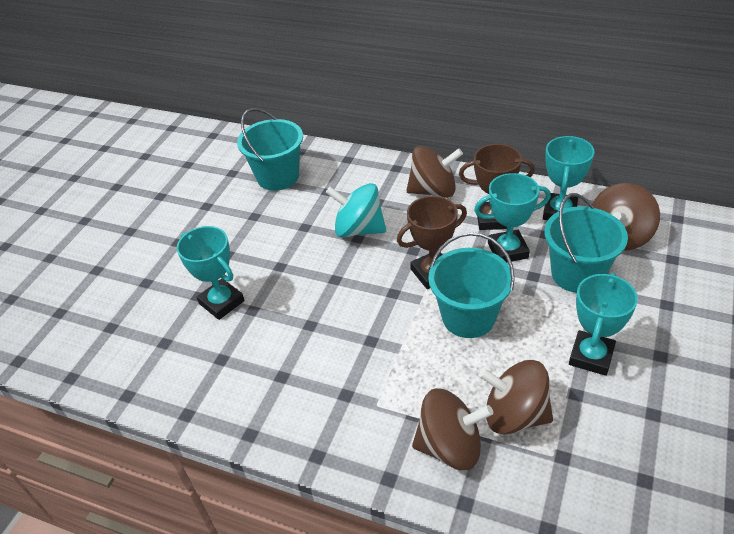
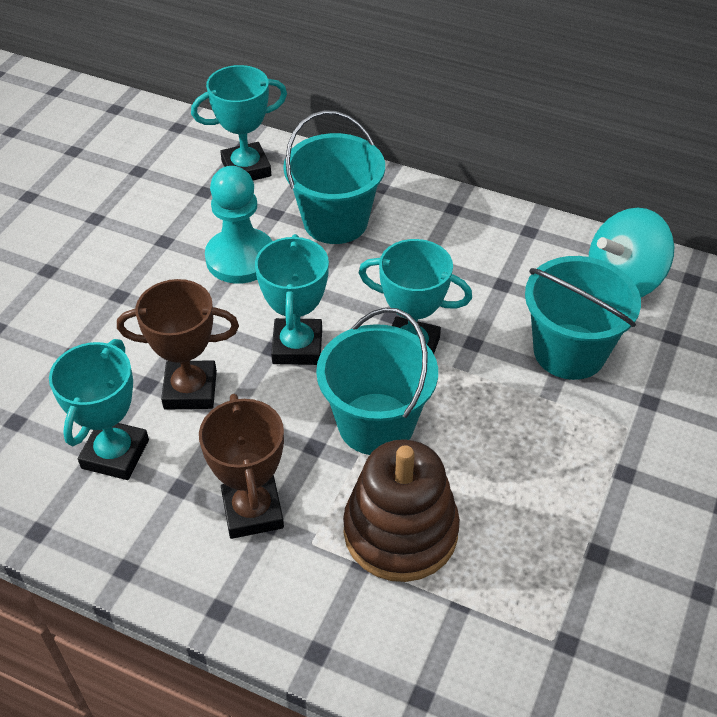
brown spinning top: 4 -> 0
brown stacking toy: 0 -> 1
turquoise pawn: 0 -> 1

